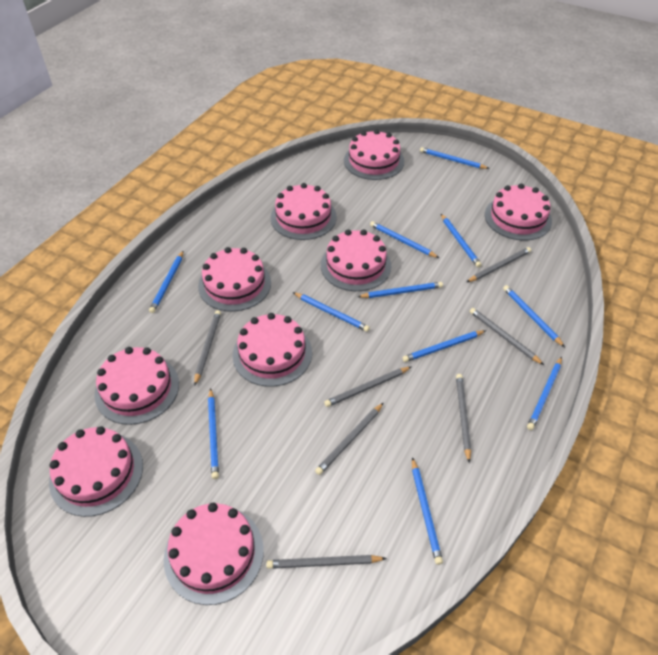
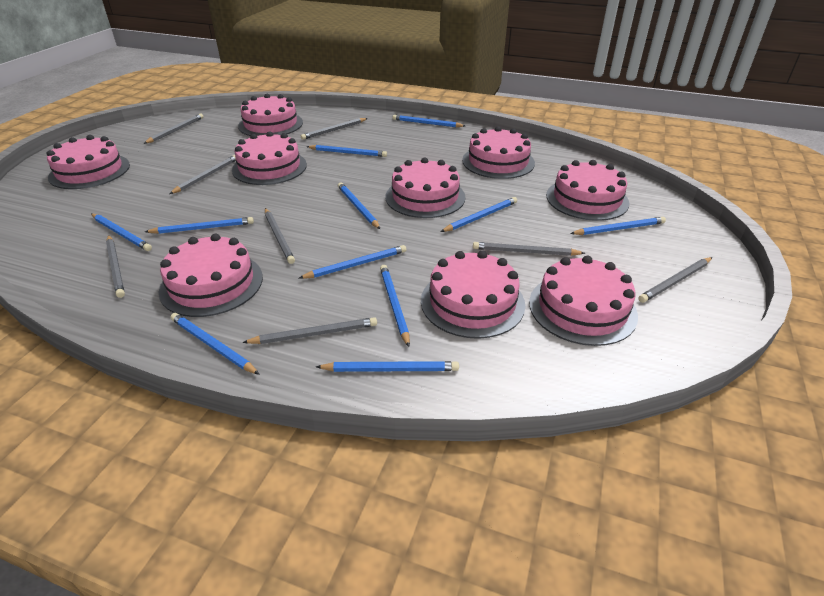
grey pencil: 7 -> 8

